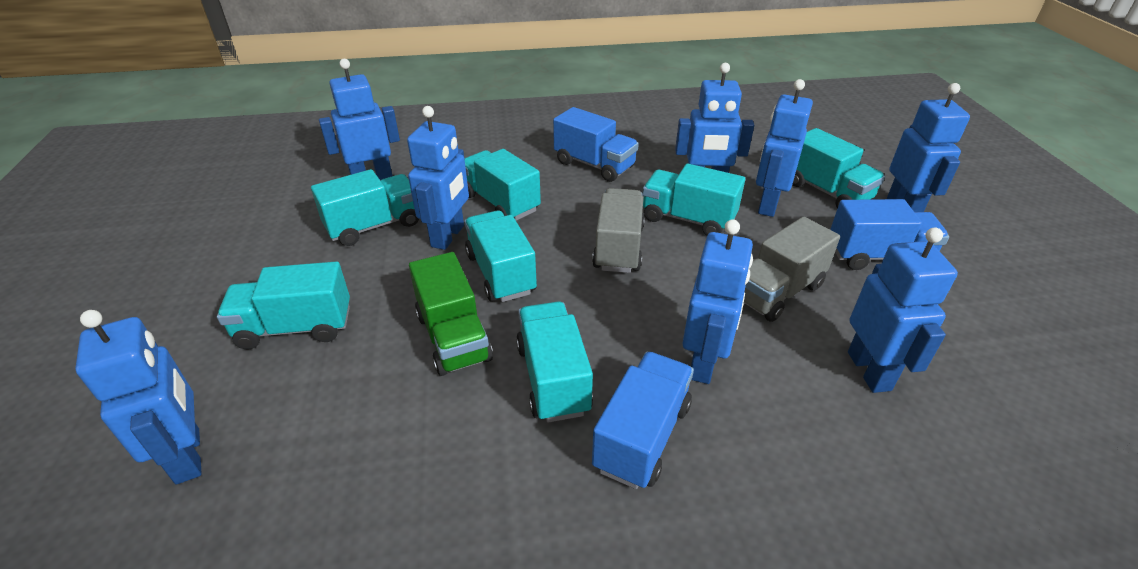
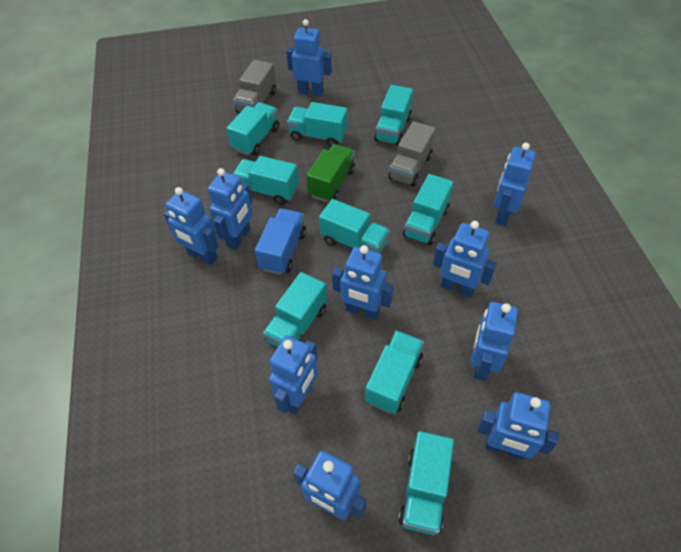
blue robot: 8 -> 10
blue truck: 3 -> 1
turquoise truck: 7 -> 9

